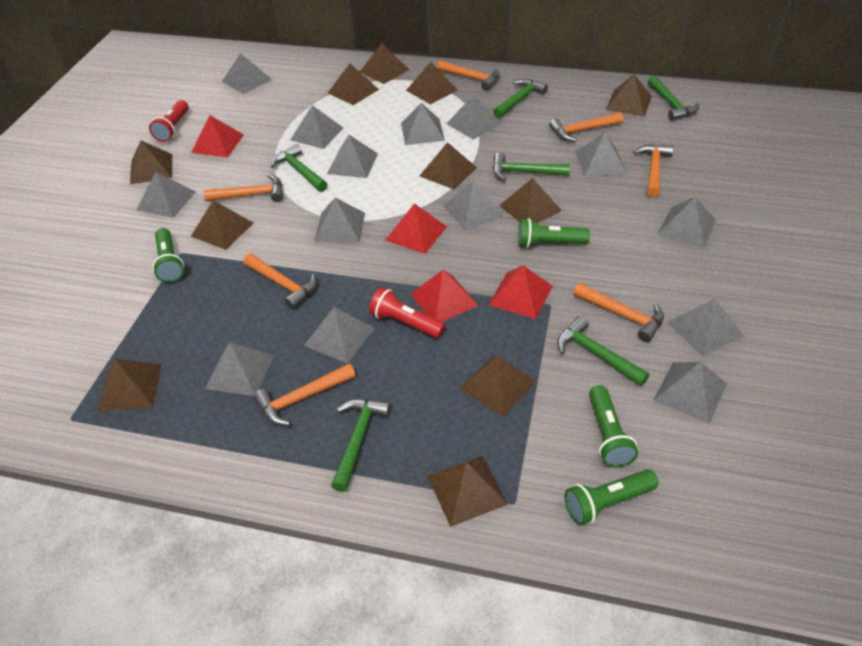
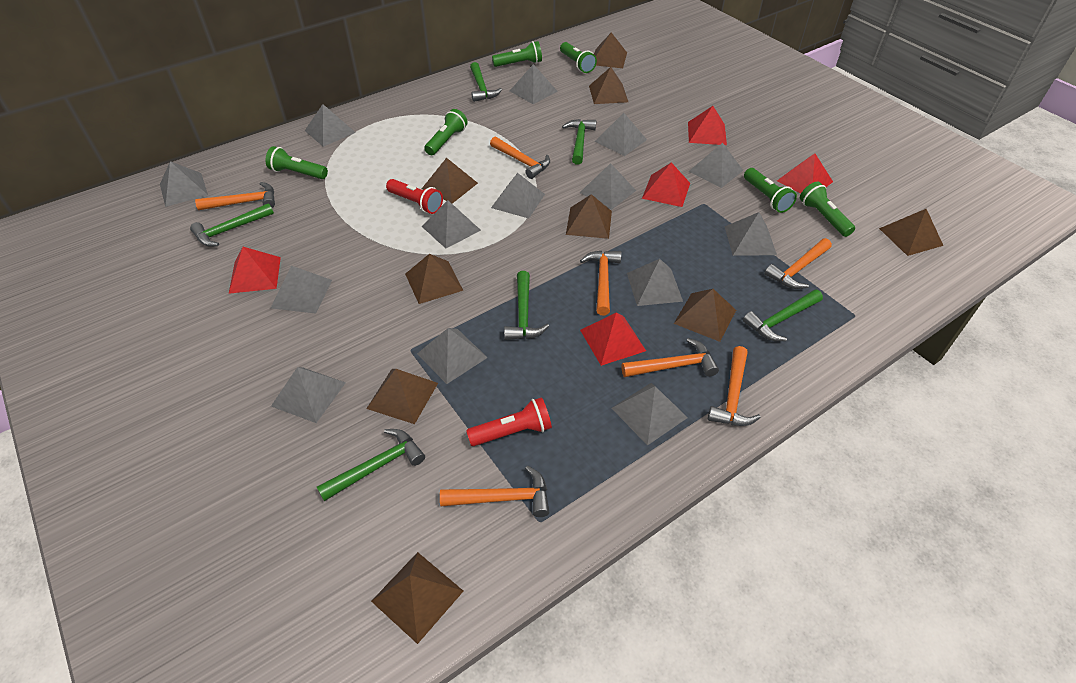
brown pyramid: 11 -> 9
green flashlight: 4 -> 6
red pyramid: 4 -> 5

